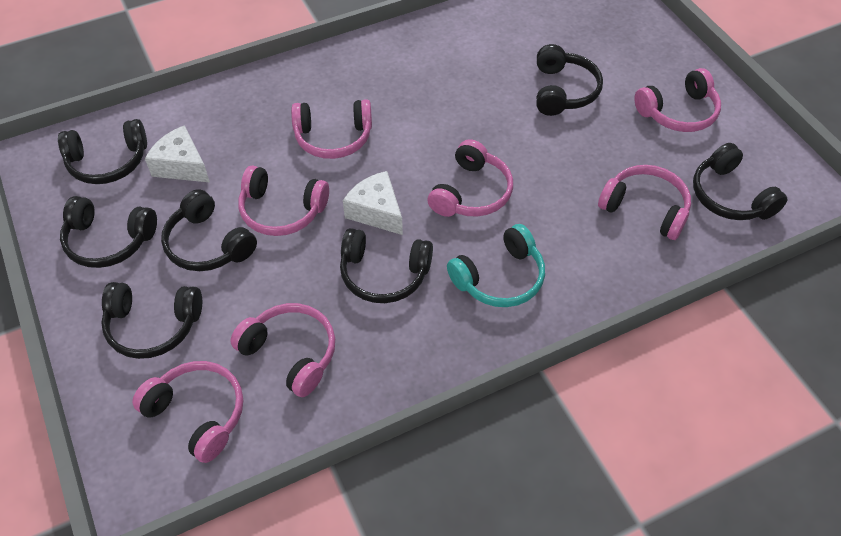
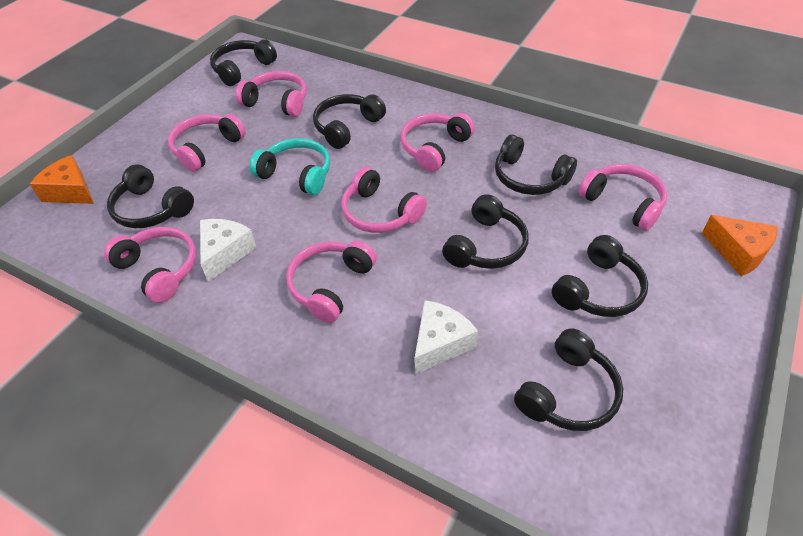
orange cheese: 0 -> 2

